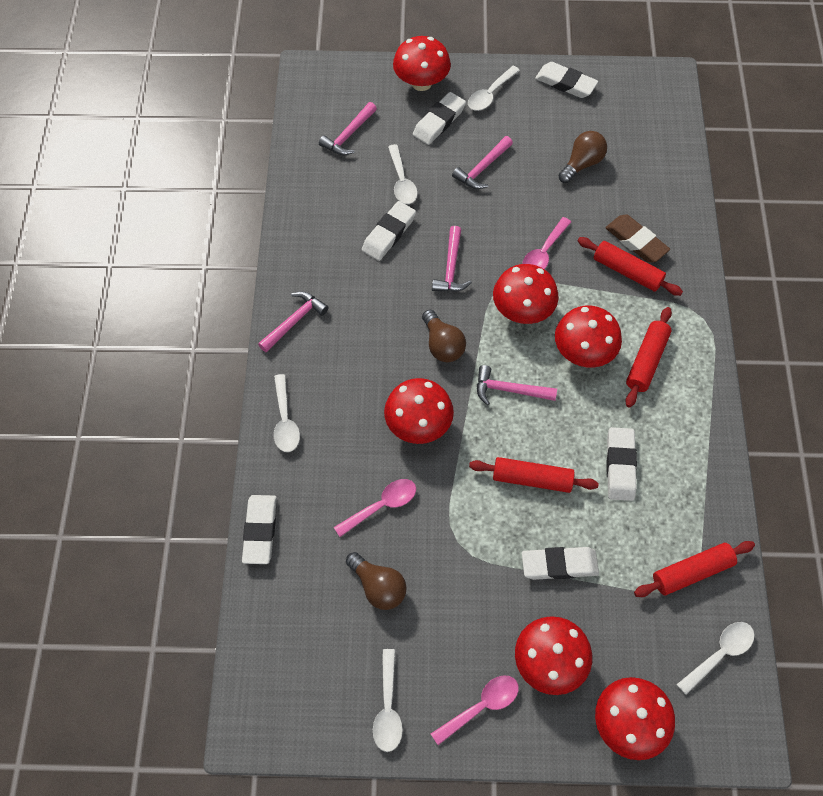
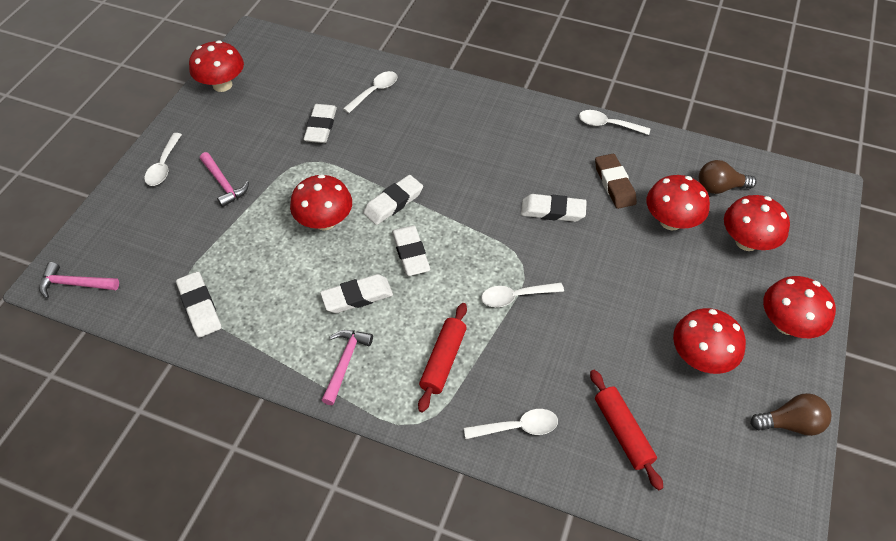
brown light bulb: 3 -> 2
pink hammer: 5 -> 3
pink spoon: 3 -> 0
red rolling pin: 4 -> 2

